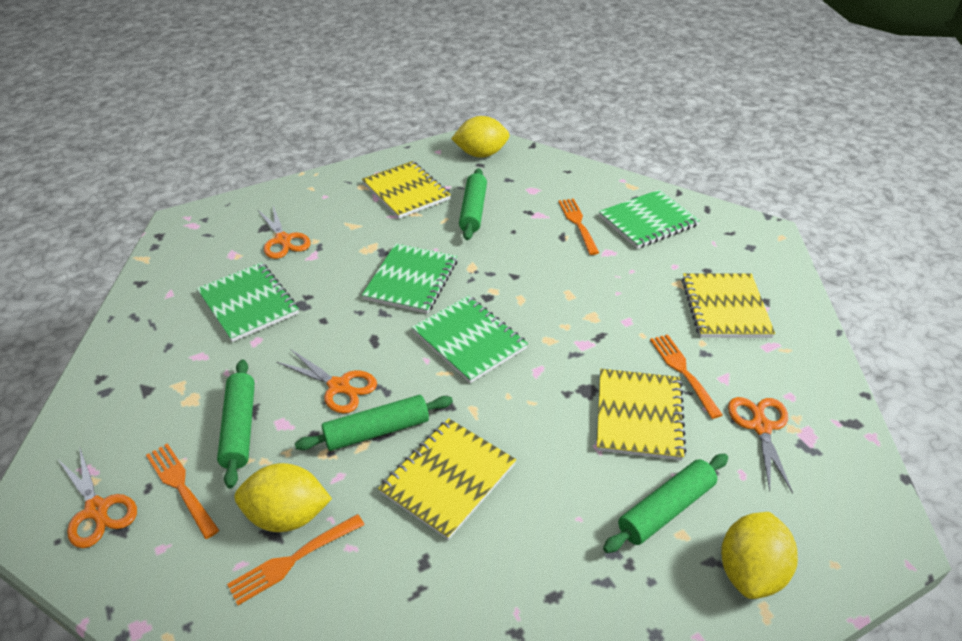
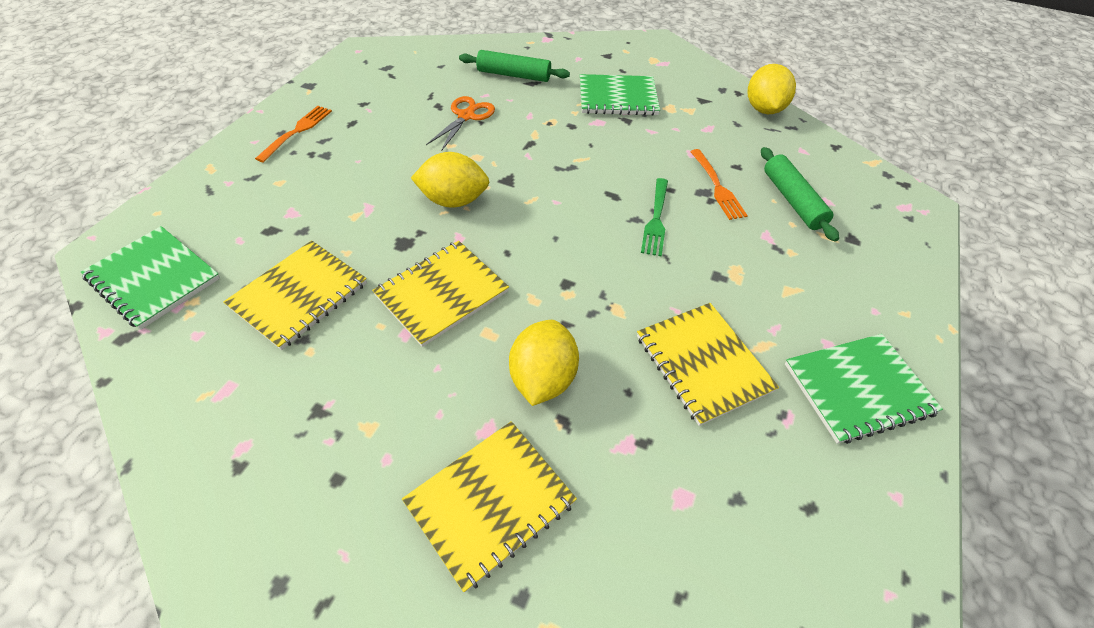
green fork: 0 -> 1
green notebook: 4 -> 3
green rolling pin: 4 -> 2
orange fork: 4 -> 2
orange scissors: 4 -> 1

